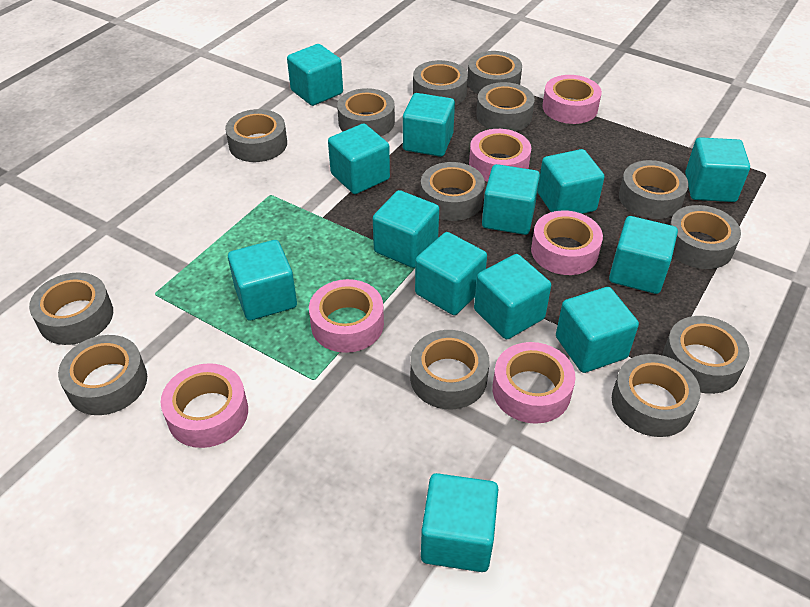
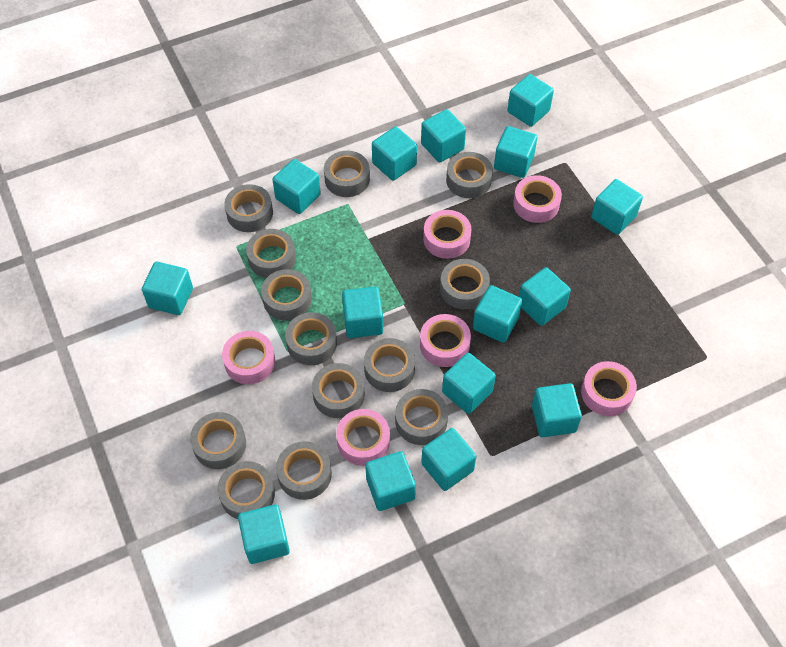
turquoise cube: 13 -> 15

